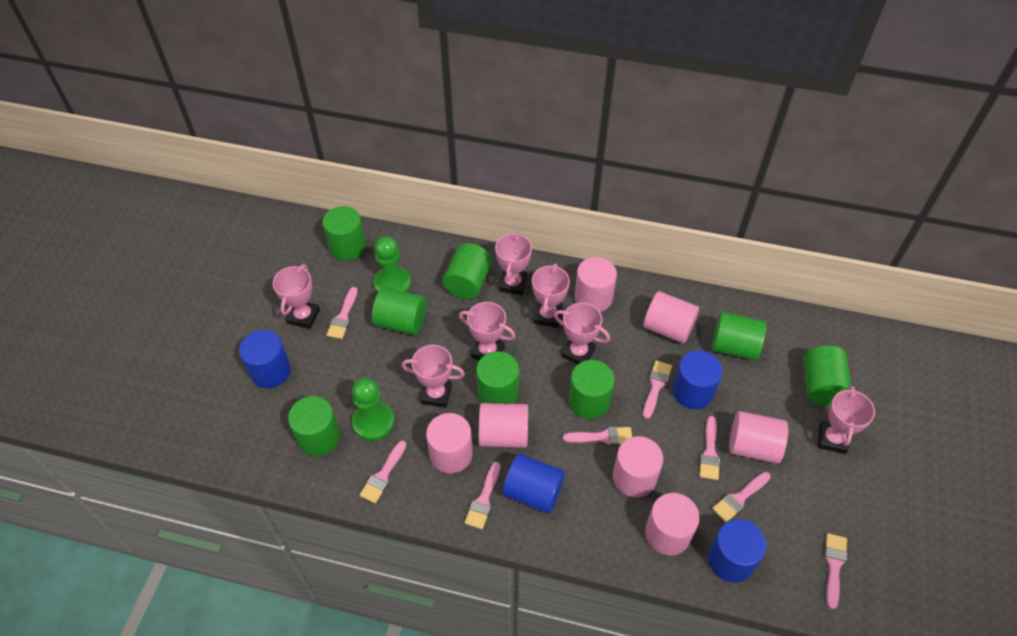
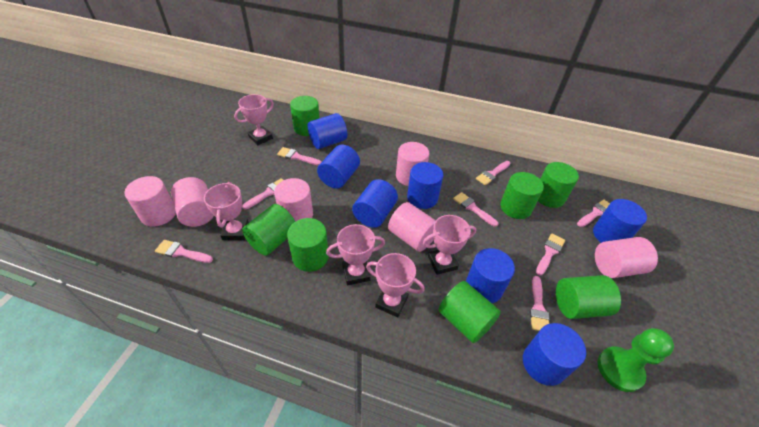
blue cylinder: 4 -> 7
green cylinder: 8 -> 7
green pawn: 2 -> 1
pink cylinder: 7 -> 6
pink trophy: 7 -> 5

